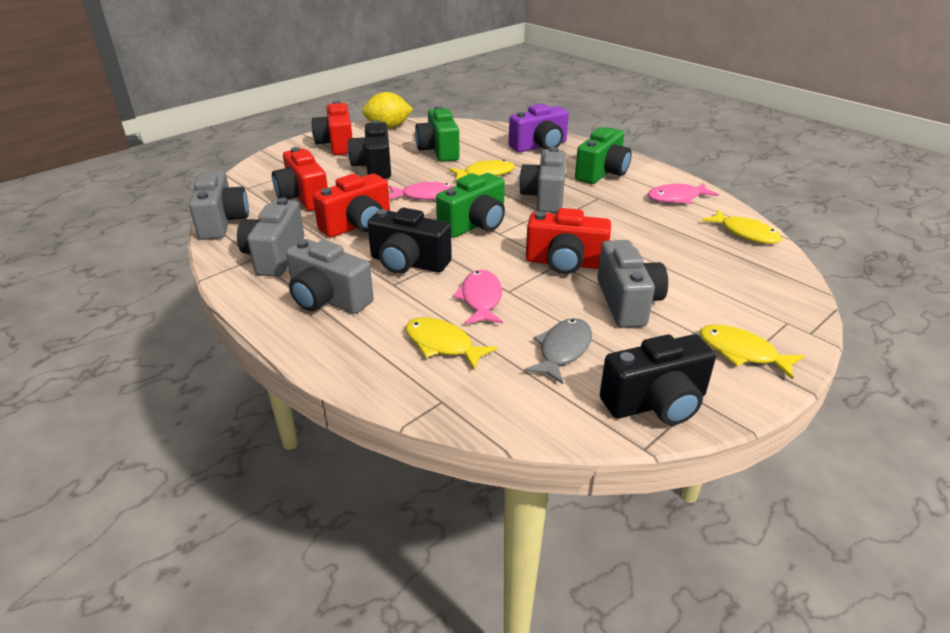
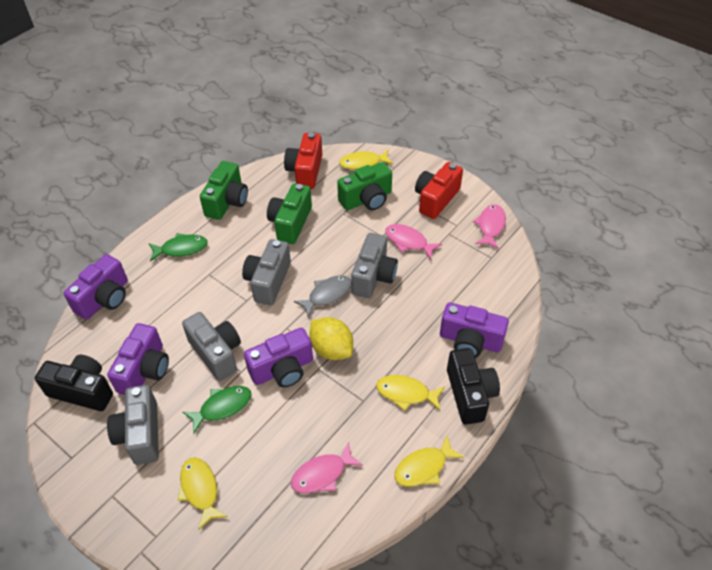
black camera: 3 -> 2
green fish: 0 -> 2
grey camera: 5 -> 4
purple camera: 1 -> 4
red camera: 4 -> 2

